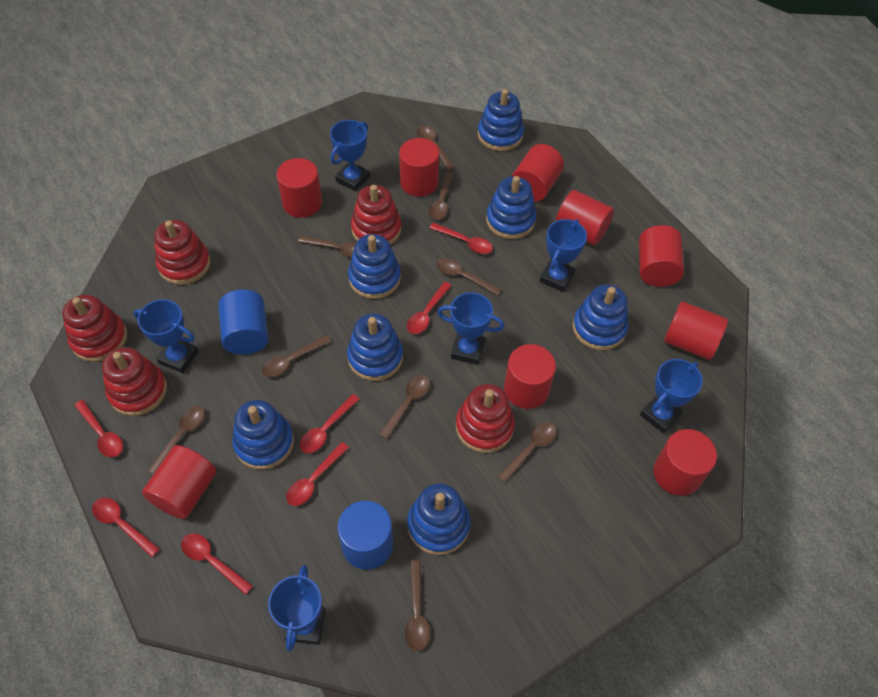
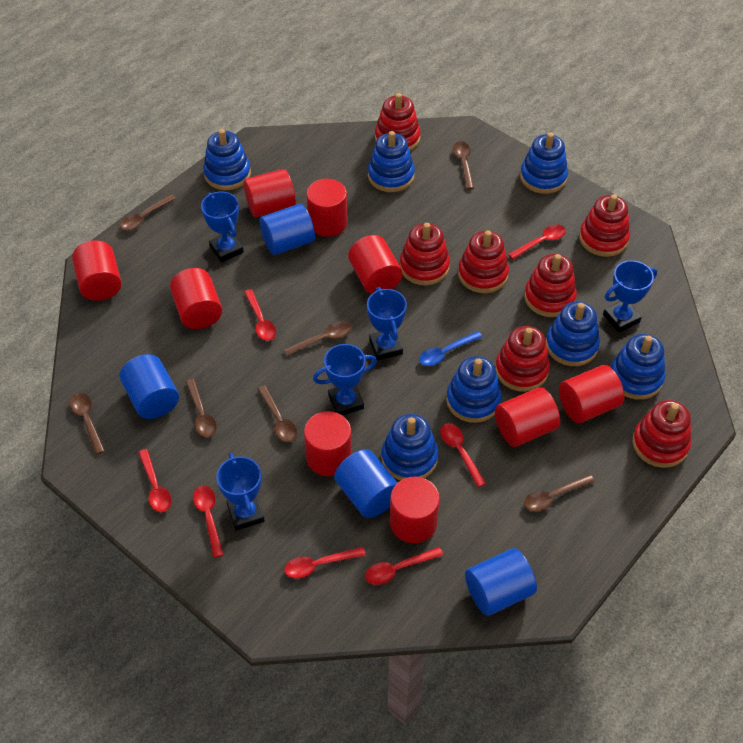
blue cylinder: 2 -> 4
blue spoon: 0 -> 1
blue trophy: 6 -> 5
brown spoon: 9 -> 7
red stacking toy: 5 -> 7

